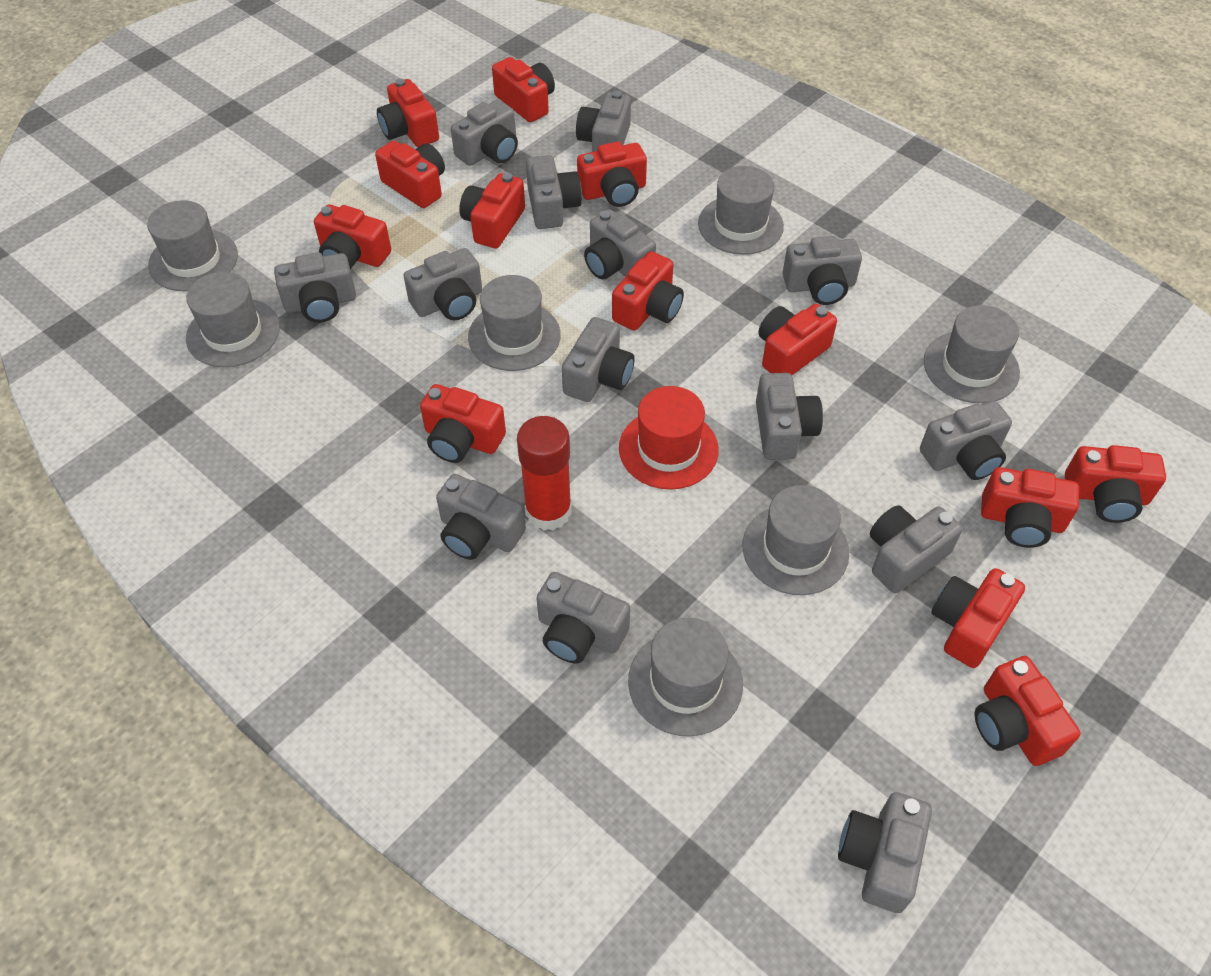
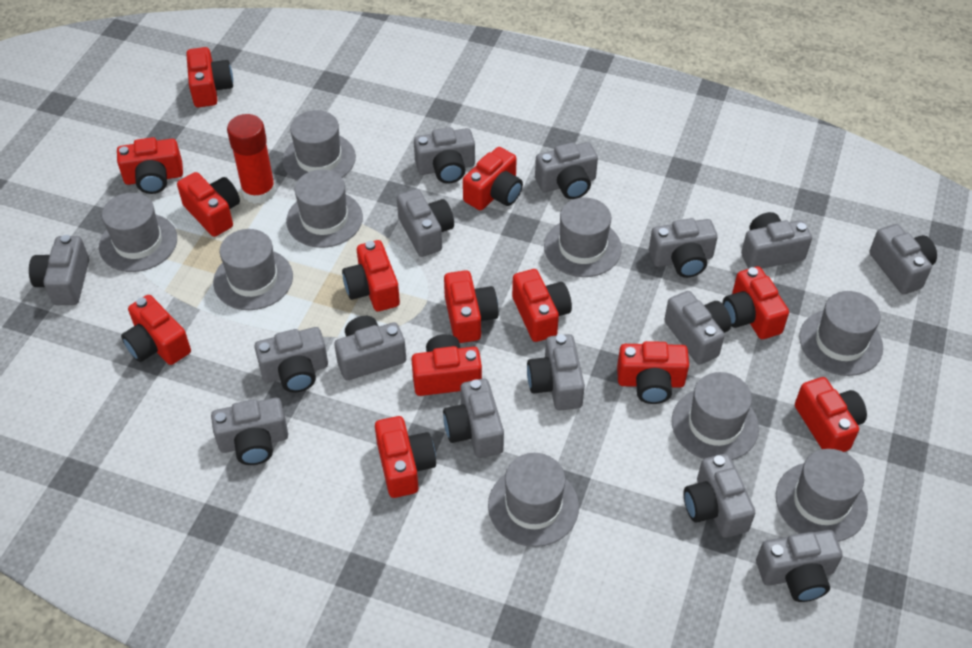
grey camera: 14 -> 15
grey hat: 7 -> 9
red hat: 1 -> 0

